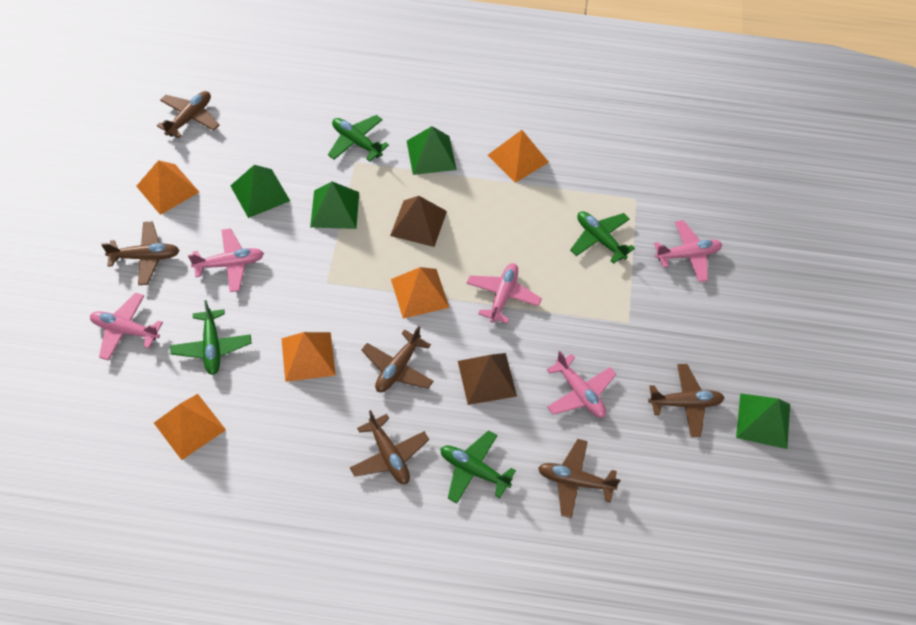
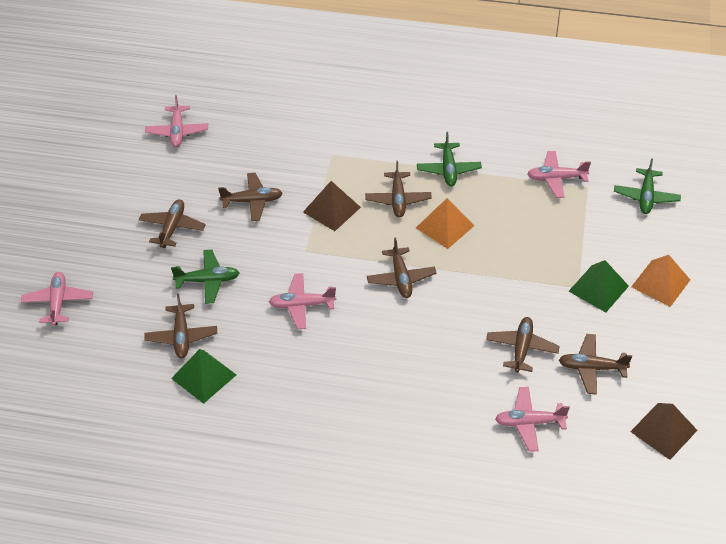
brown plane: 6 -> 7
green plane: 4 -> 3
green pyramid: 4 -> 2
orange pyramid: 5 -> 2

